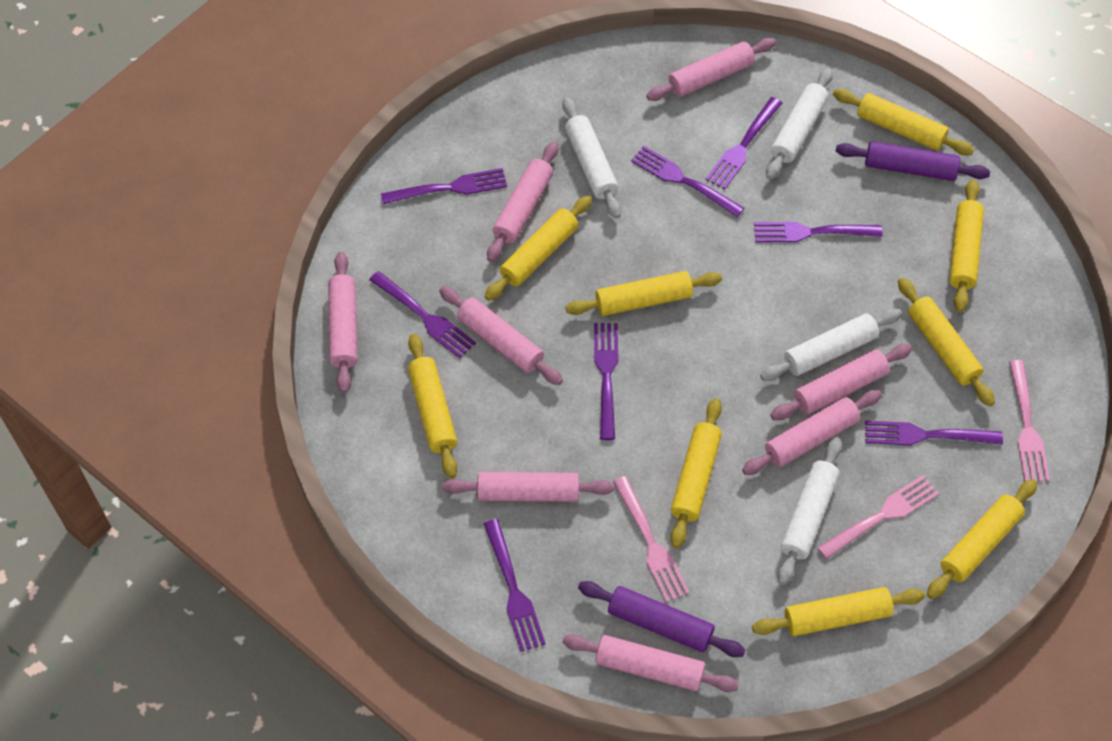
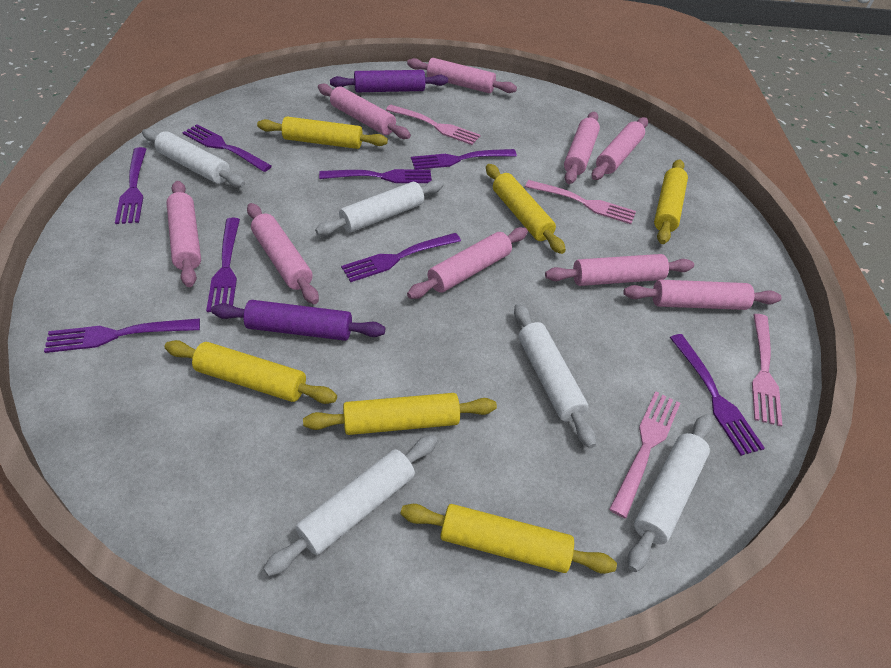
pink fork: 3 -> 4
pink rolling pin: 8 -> 9
white rolling pin: 4 -> 5
yellow rolling pin: 9 -> 6

